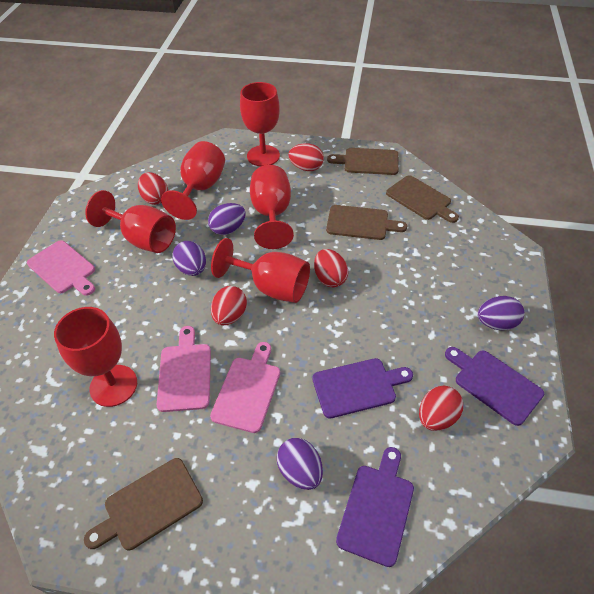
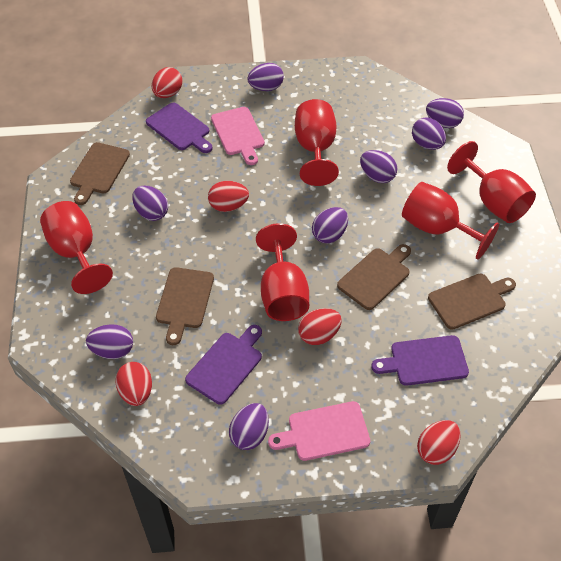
pink cutting board: 3 -> 2
purple egg: 4 -> 8
red goblet: 6 -> 5

